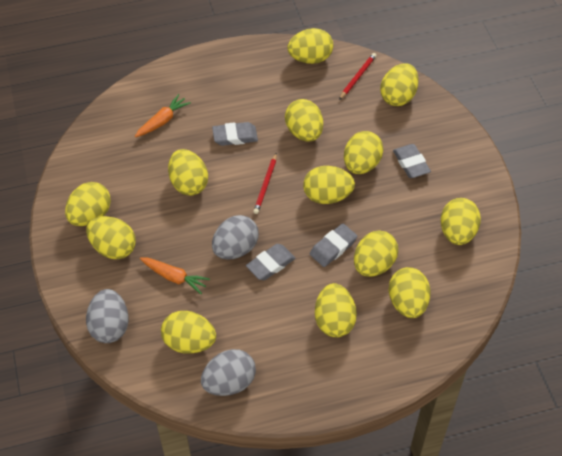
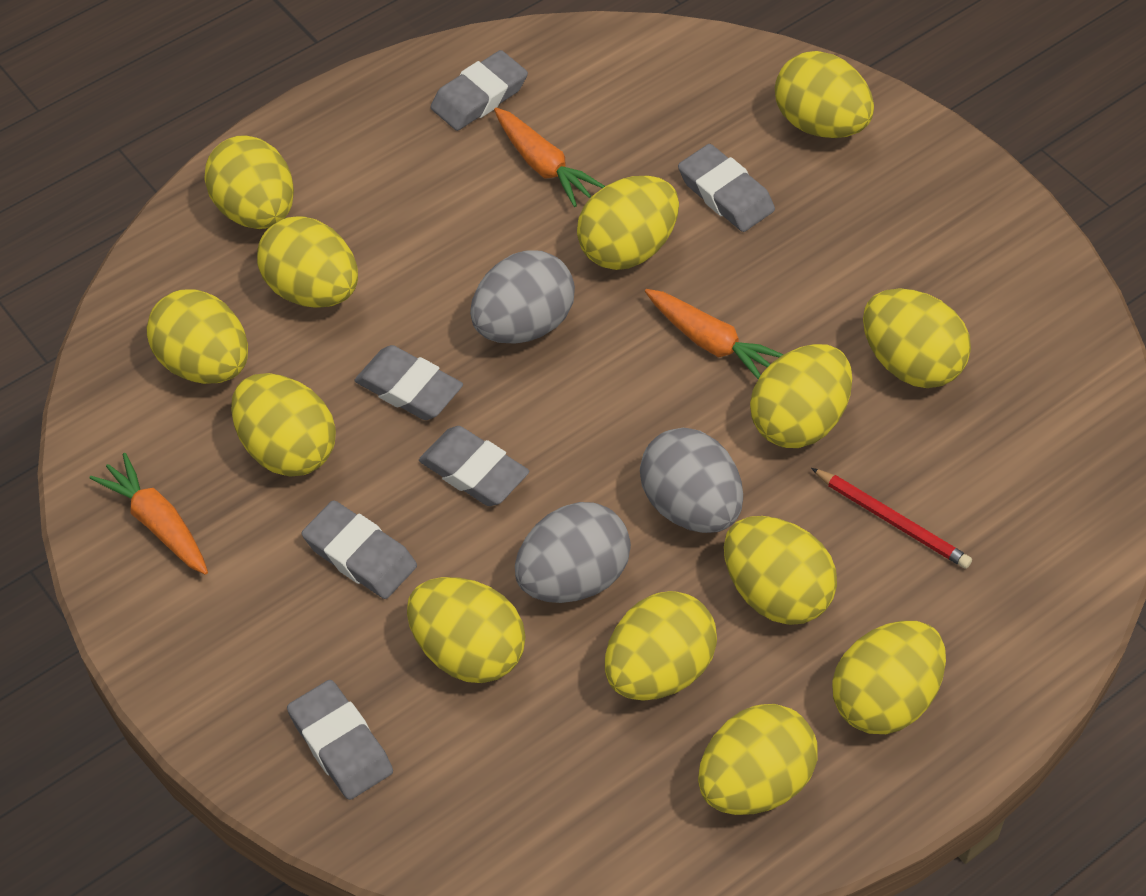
grey eraser: 4 -> 6
orange carrot: 2 -> 3
red pencil: 2 -> 1

